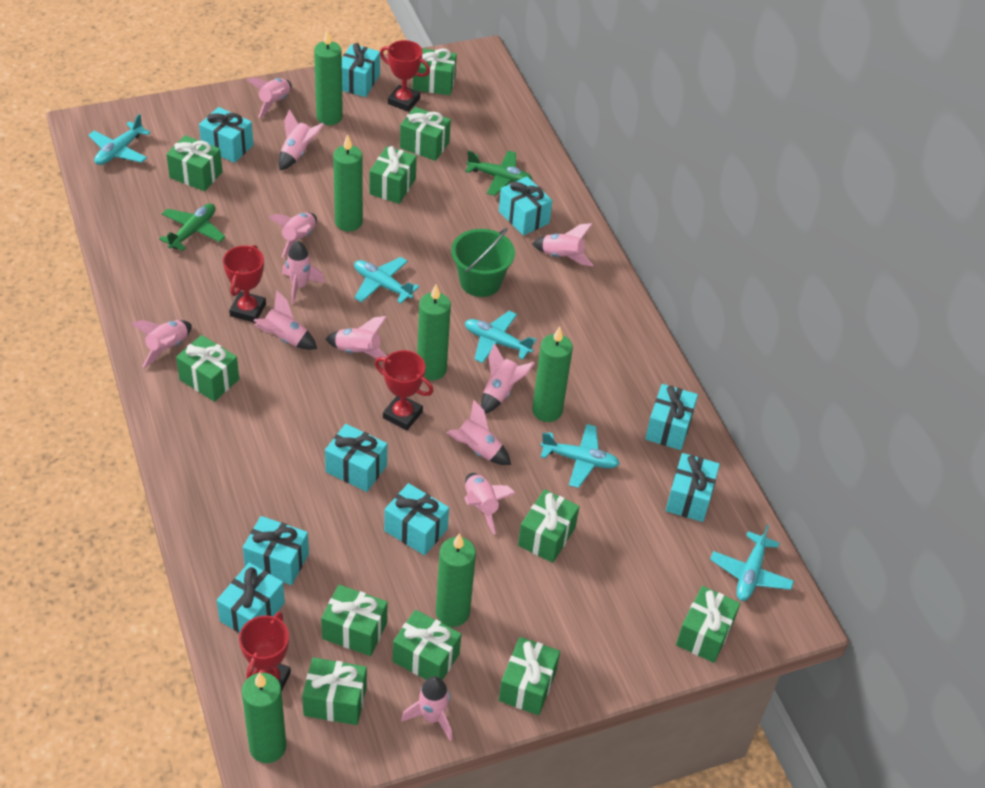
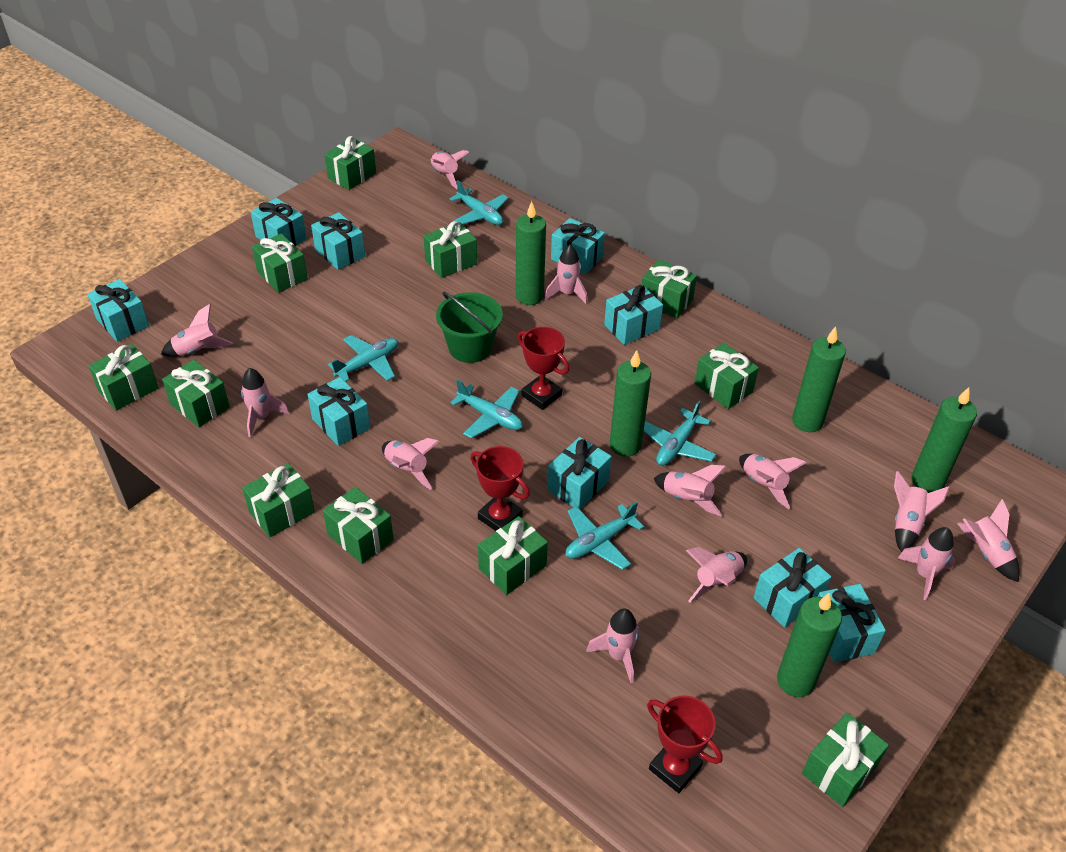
green candle: 6 -> 5
green plane: 2 -> 0
red trophy: 4 -> 3

